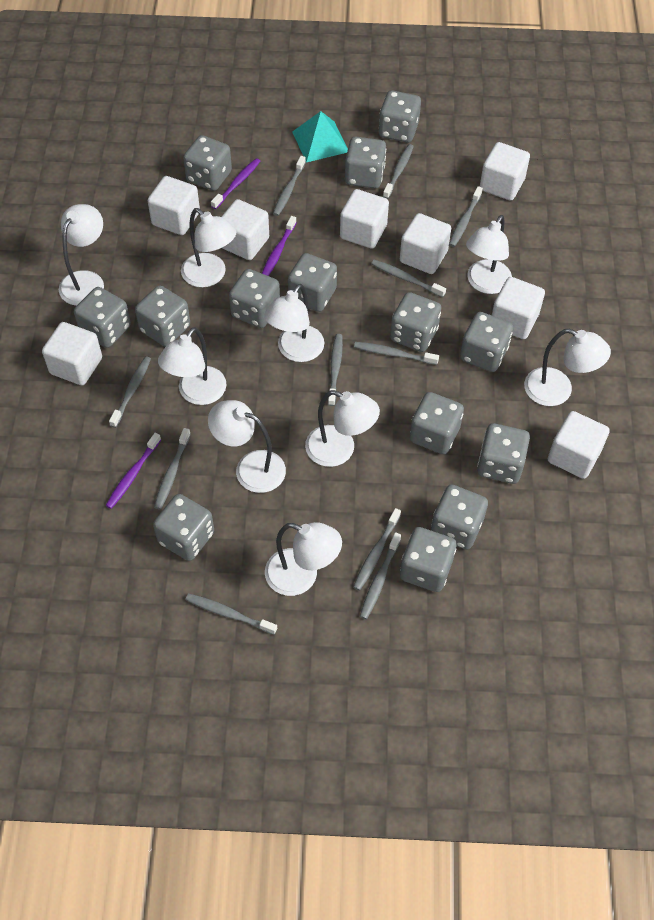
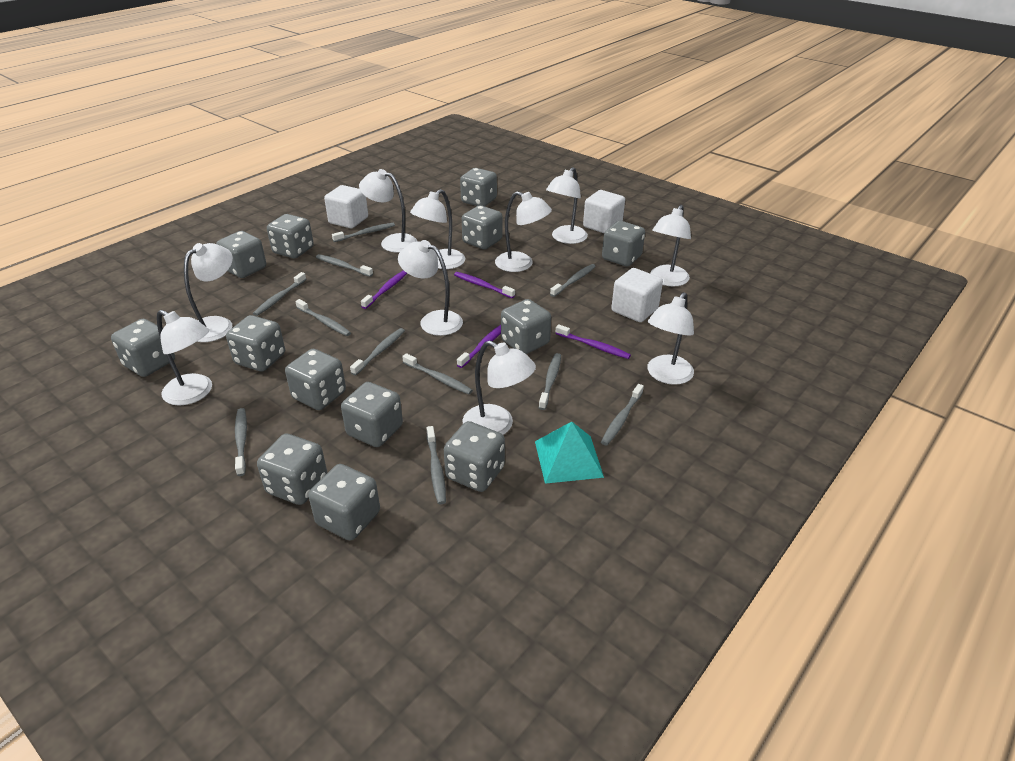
grey dice: 14 -> 13
purple toothbrush: 3 -> 4
white cube: 8 -> 3
white lamp: 9 -> 10

